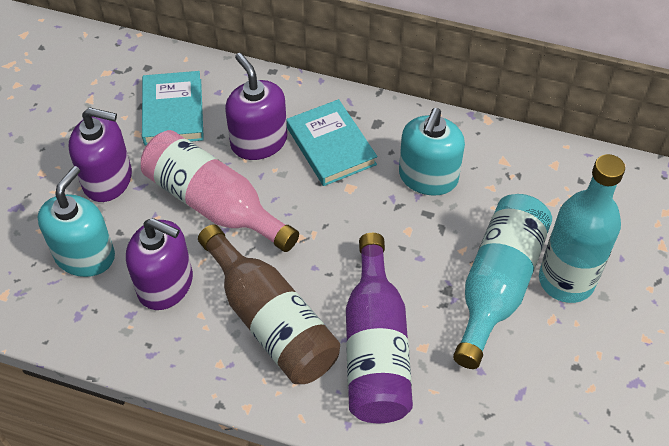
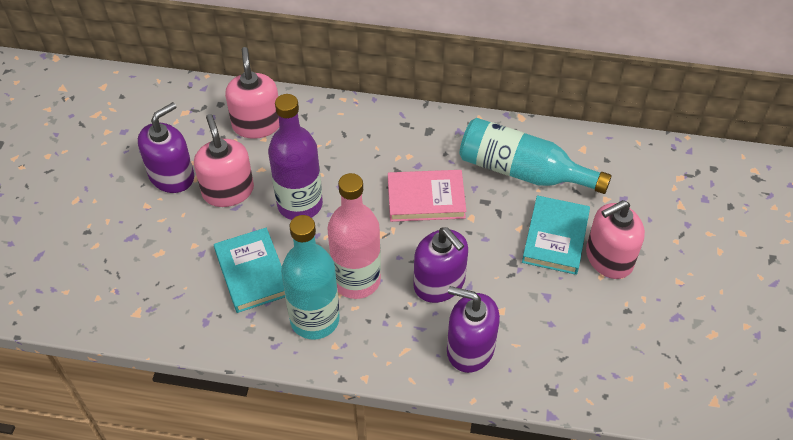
brown bottle: 1 -> 0
pink book: 0 -> 1
pink soap dispenser: 0 -> 3
turquoise soap dispenser: 2 -> 0

